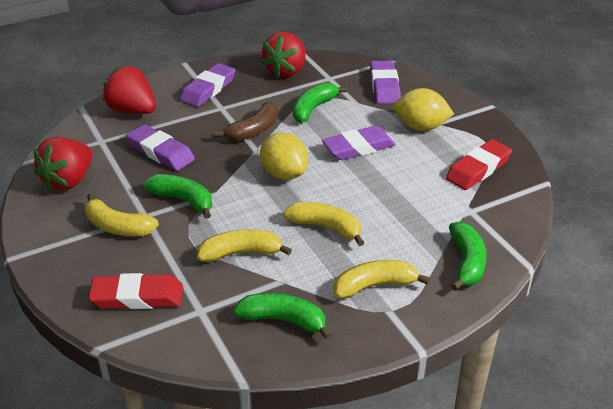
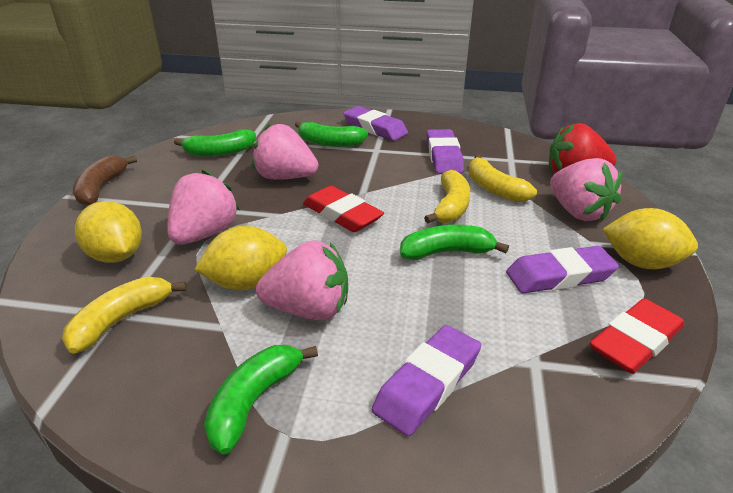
pink strawberry: 0 -> 4
red strawberry: 3 -> 1
yellow banana: 4 -> 3
yellow lemon: 2 -> 3

